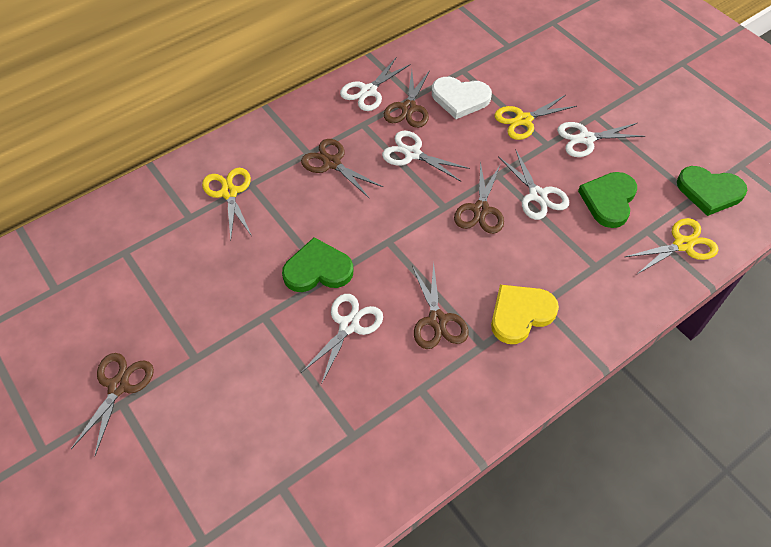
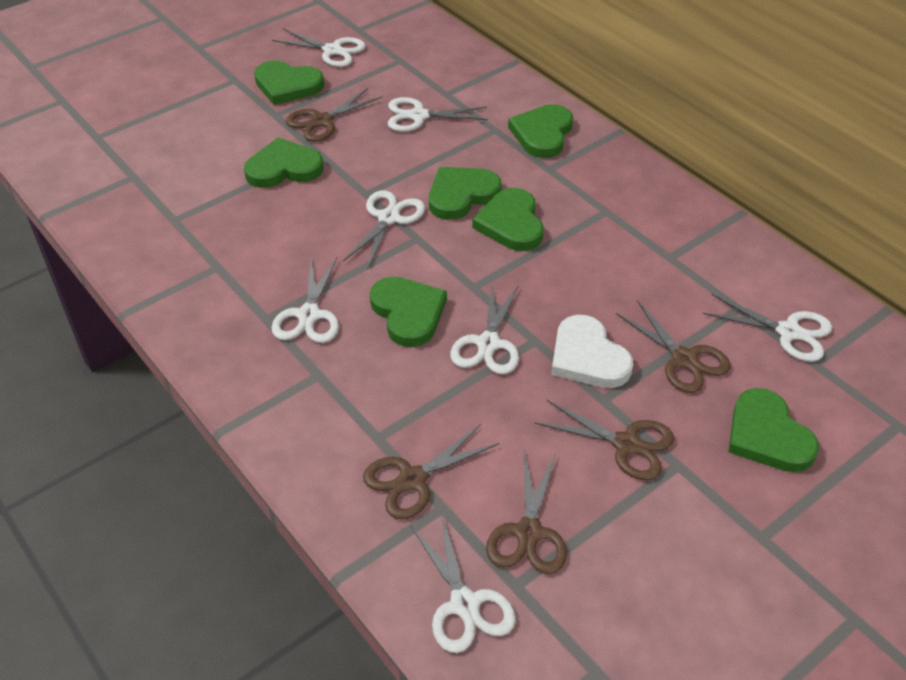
green heart: 3 -> 7
white scissors: 5 -> 7
yellow heart: 1 -> 0
yellow scissors: 3 -> 0

